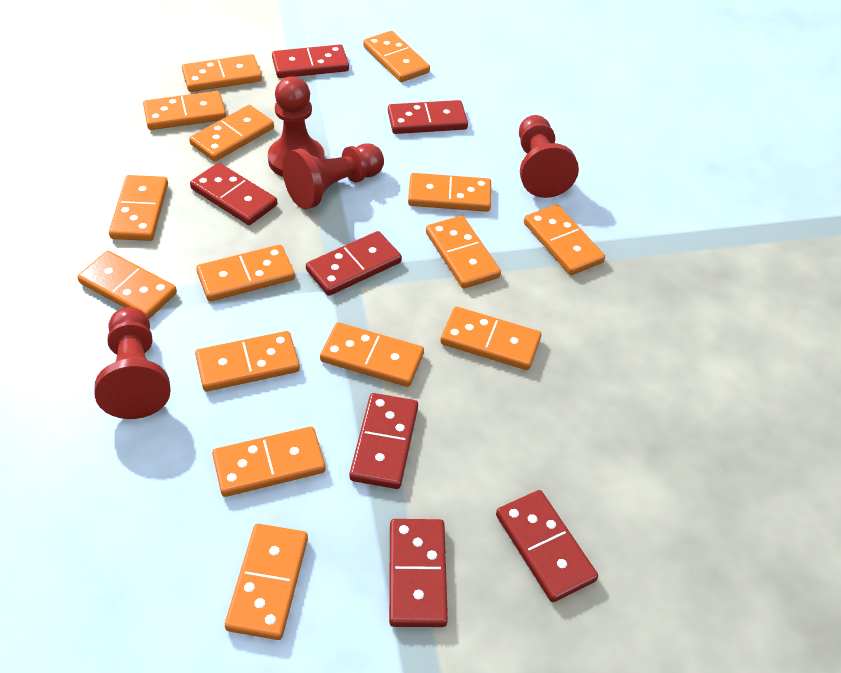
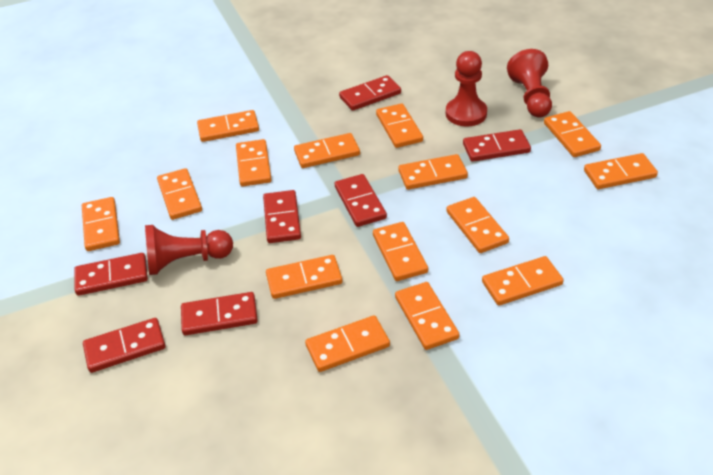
red pawn: 4 -> 3

